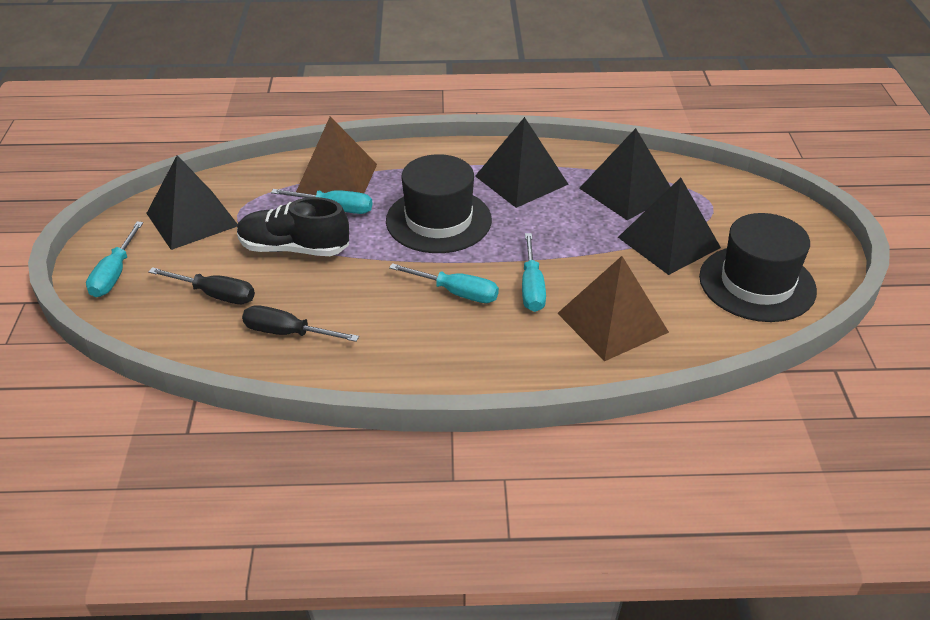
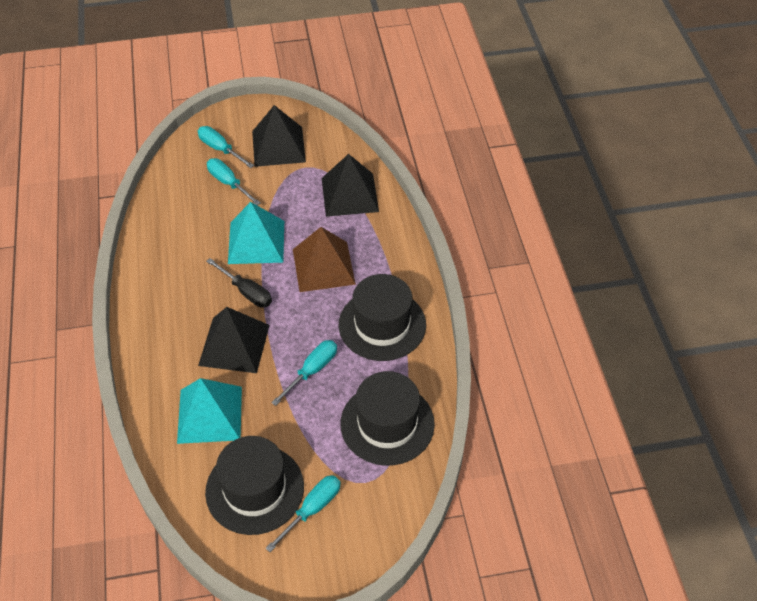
black hat: 2 -> 3
black pyramid: 4 -> 3
black screwdriver: 2 -> 1
black shoe: 1 -> 0
brown pyramid: 2 -> 1
turquoise pyramid: 0 -> 2

